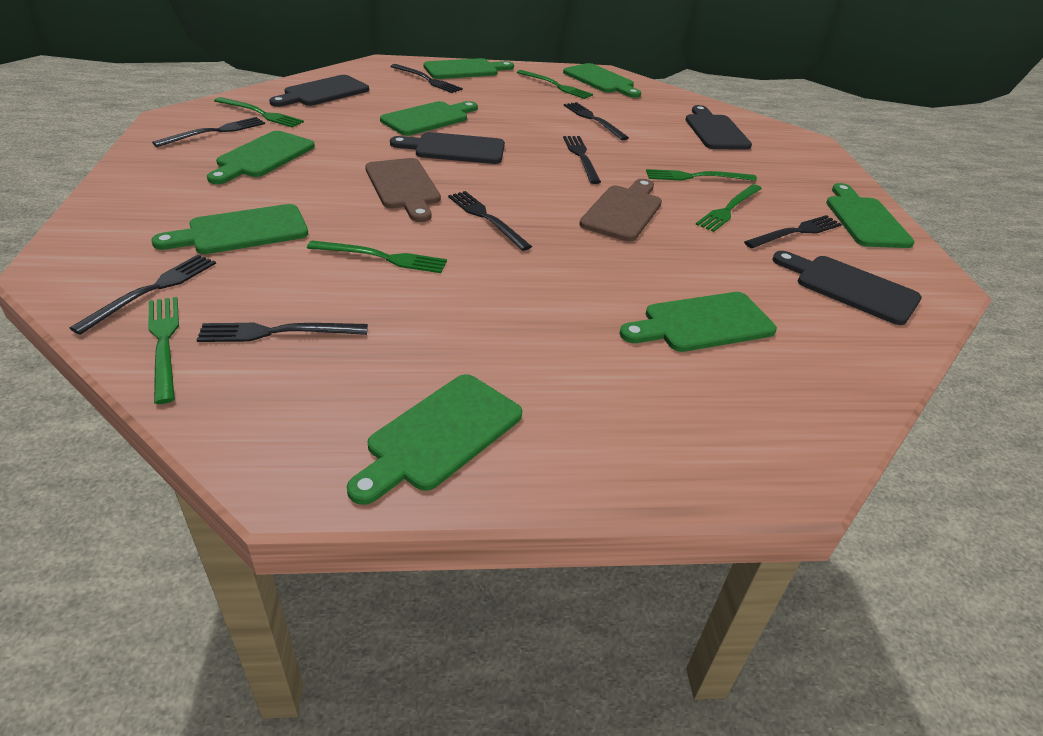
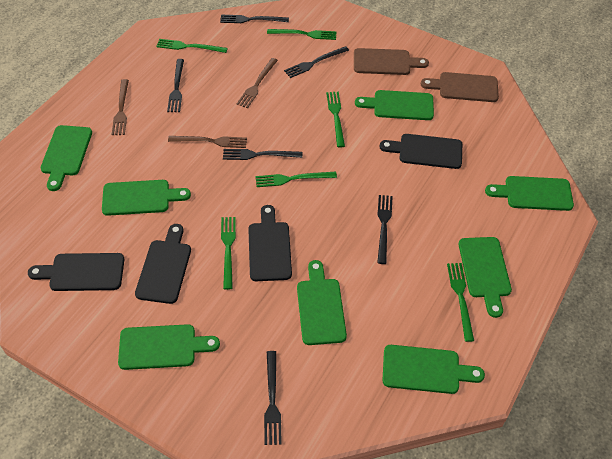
black fork: 8 -> 6
brown fork: 0 -> 3

